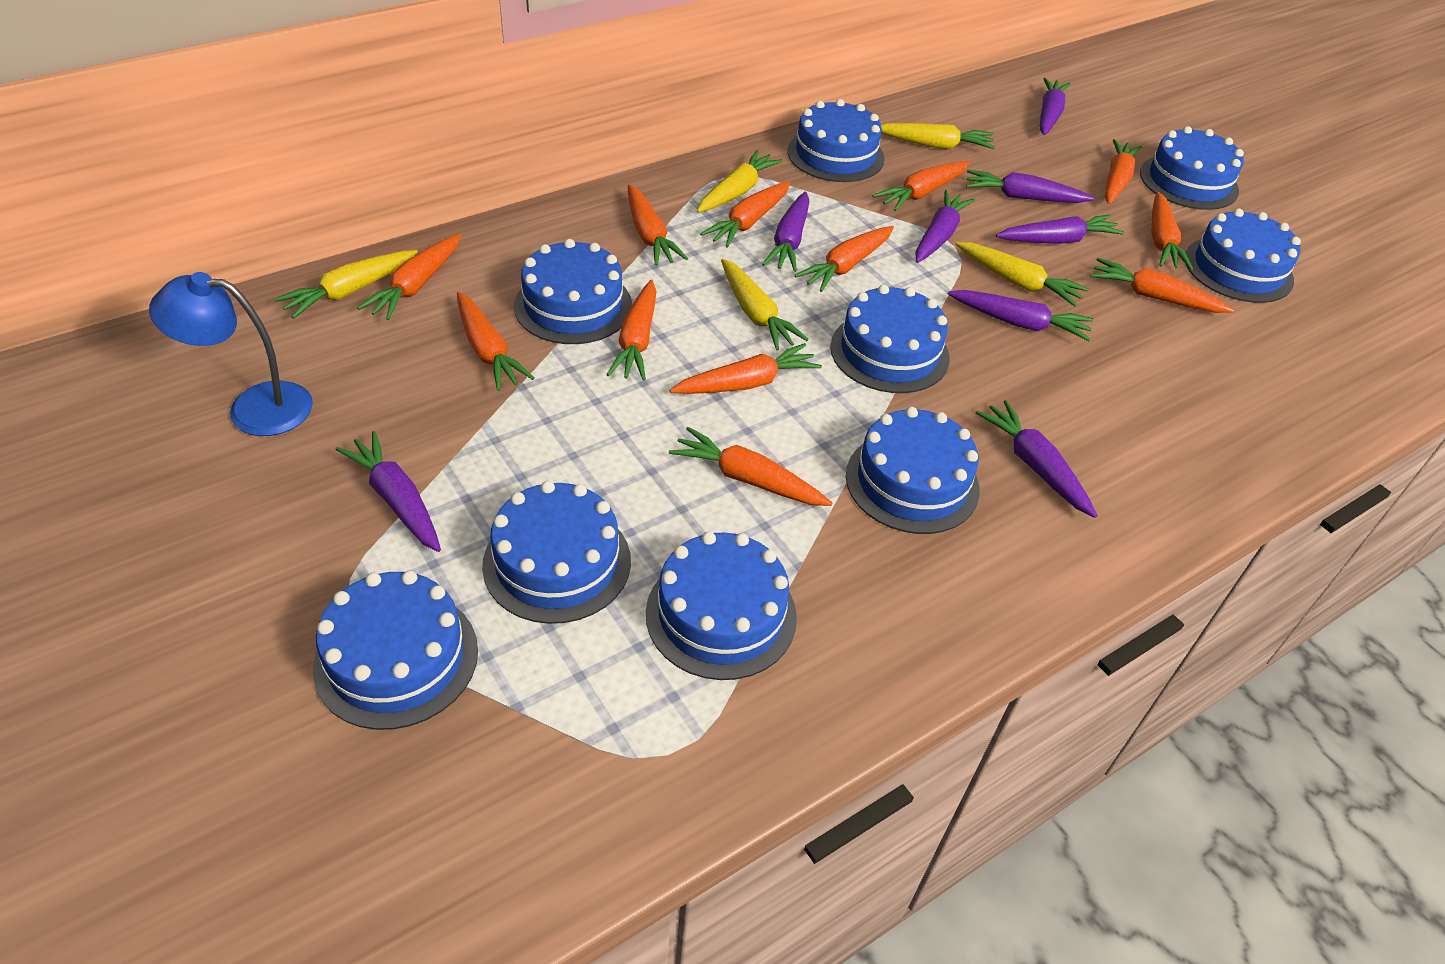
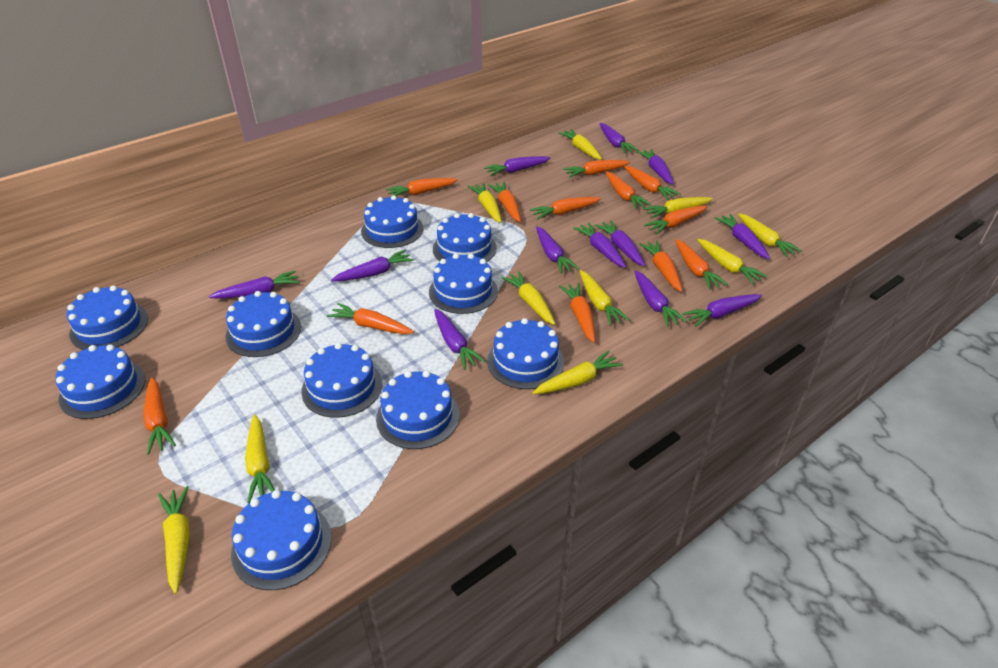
blue cake: 9 -> 10
blue lamp: 1 -> 0
purple carrot: 8 -> 12
yellow carrot: 5 -> 10

